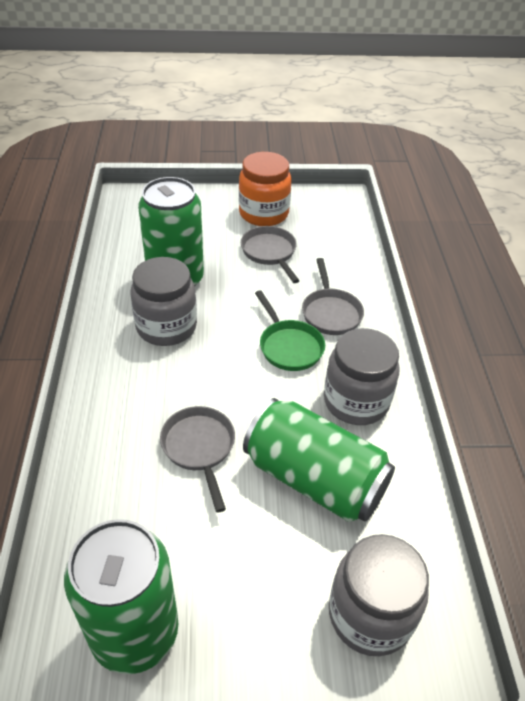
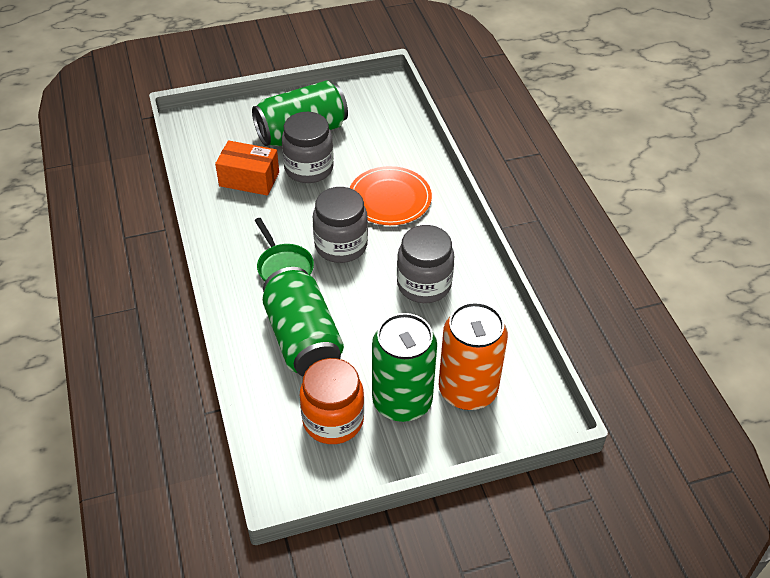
grey pan: 3 -> 0
orange box: 0 -> 1
orange can: 0 -> 1
orange plate: 0 -> 1

